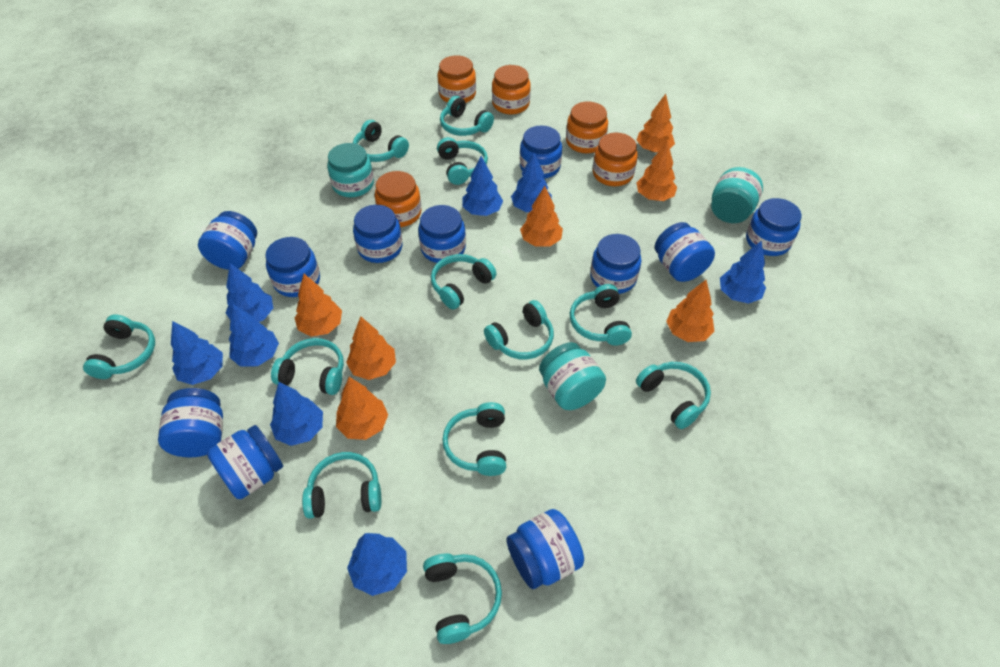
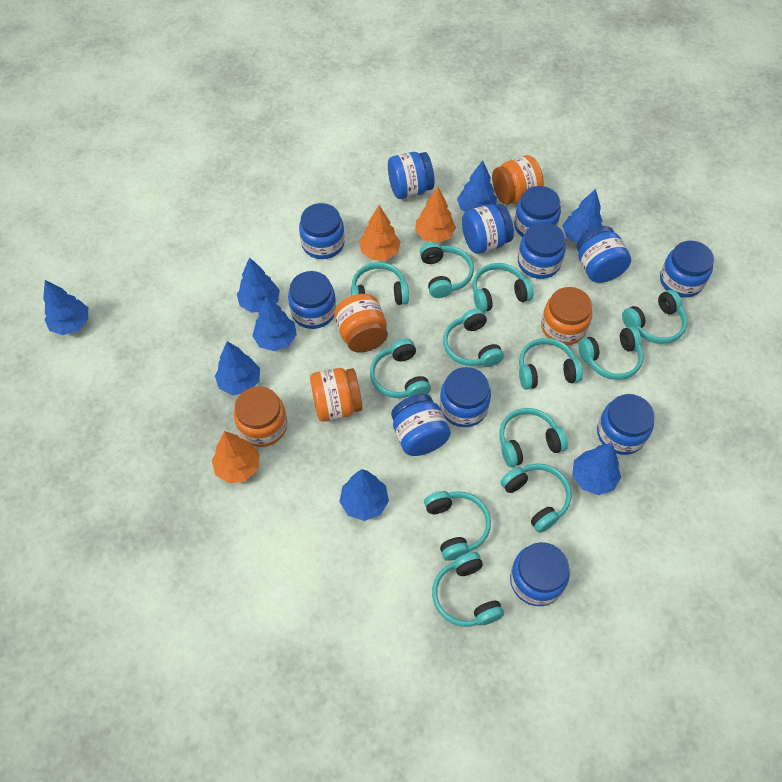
blue jar: 11 -> 12
orange tree: 7 -> 3
turquoise jar: 3 -> 0

